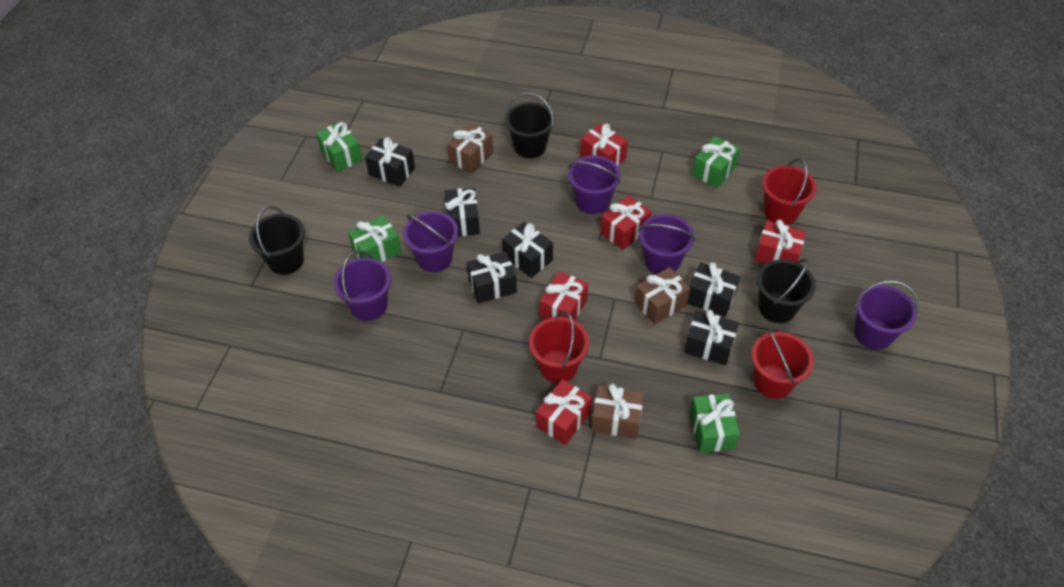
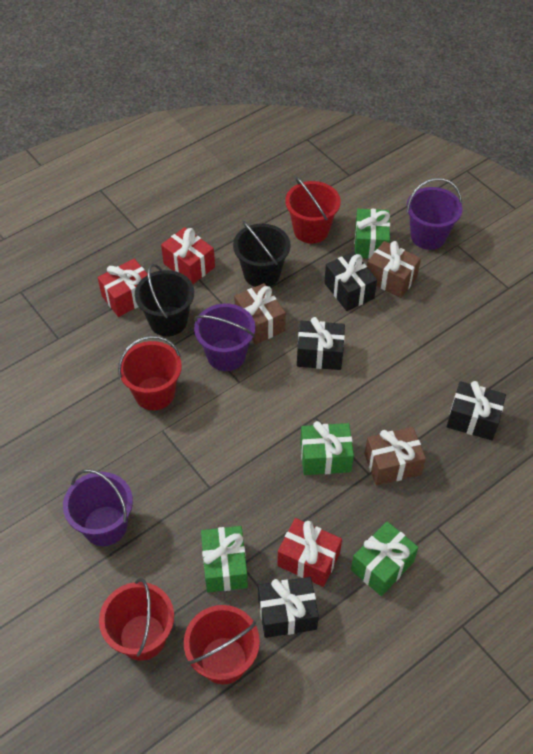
black bucket: 3 -> 2
black gift: 6 -> 4
purple bucket: 5 -> 3
red bucket: 3 -> 4
red gift: 5 -> 3

